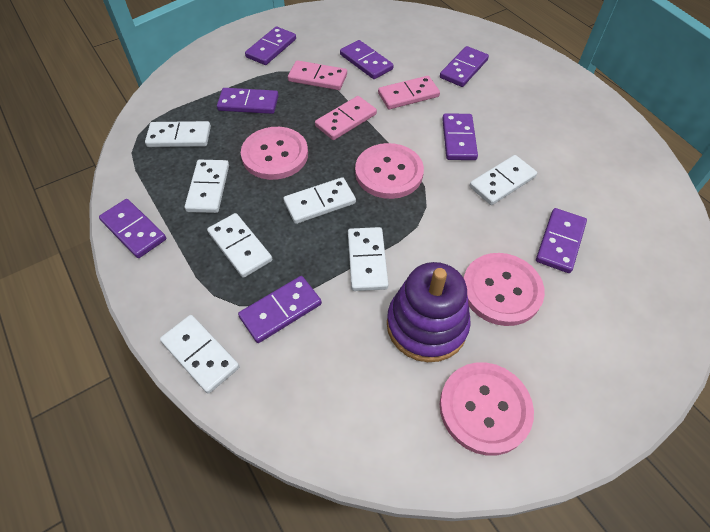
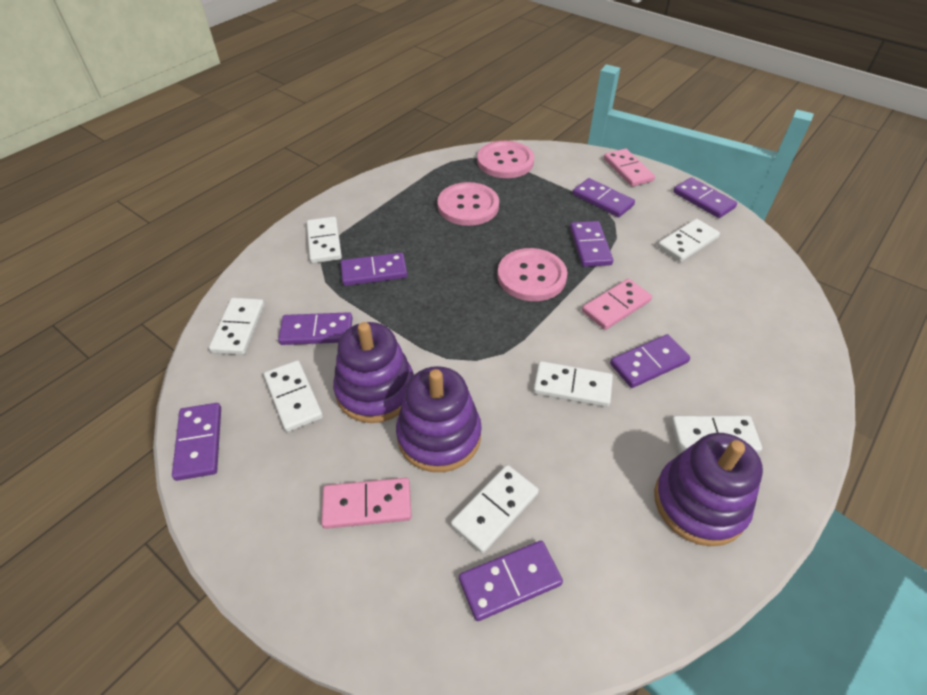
pink button: 4 -> 3
purple stacking toy: 1 -> 3

